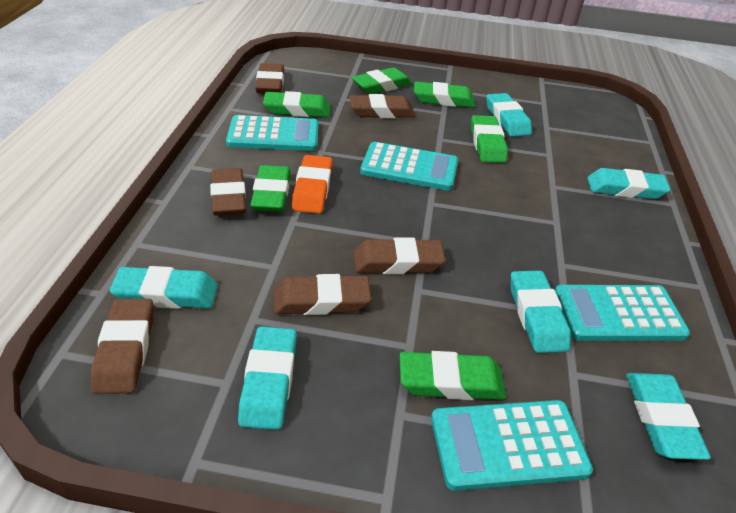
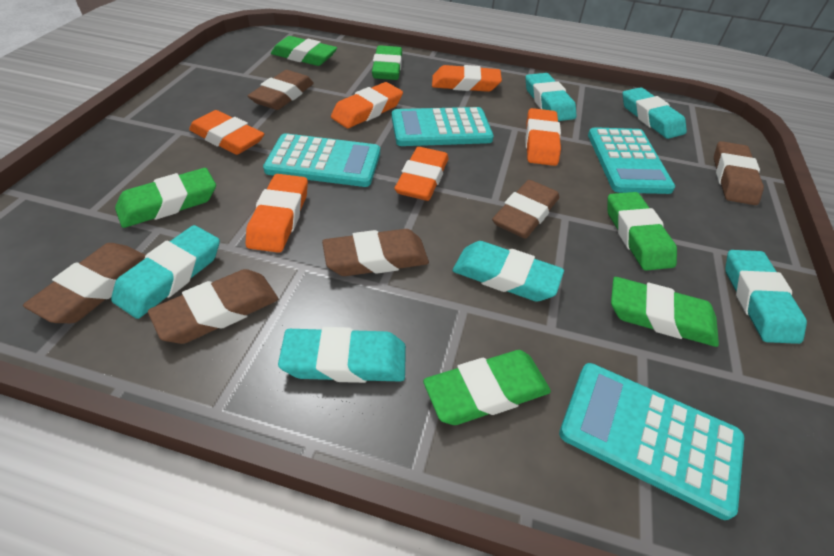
orange eraser: 1 -> 6

